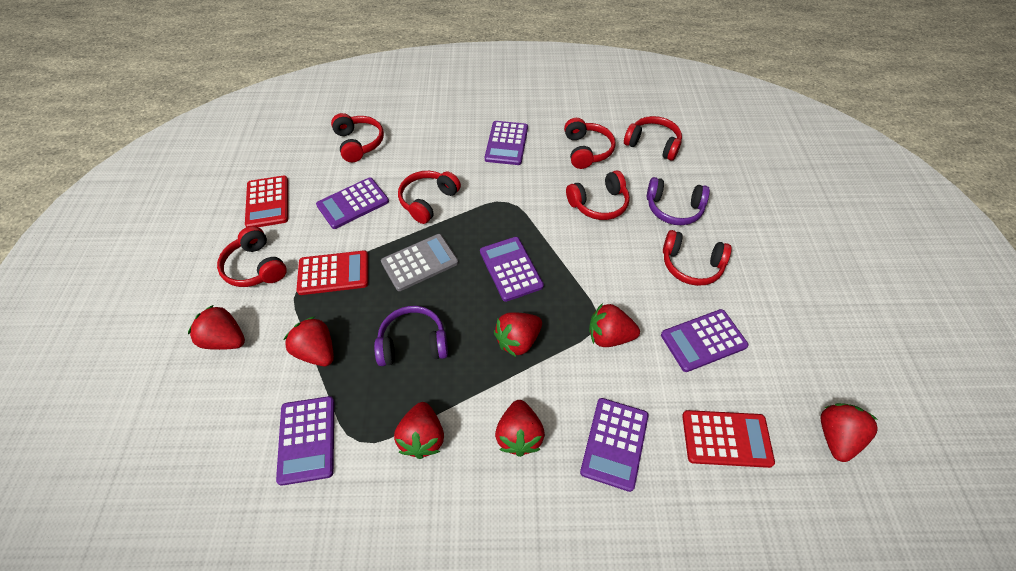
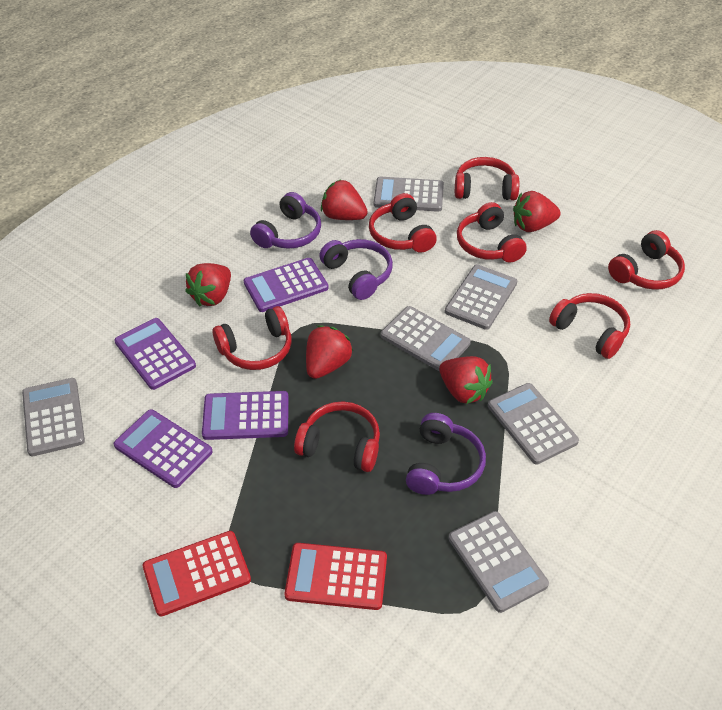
grey calculator: 1 -> 6
purple calculator: 6 -> 4
purple headphones: 2 -> 3
red calculator: 3 -> 2
red strawberry: 7 -> 5

